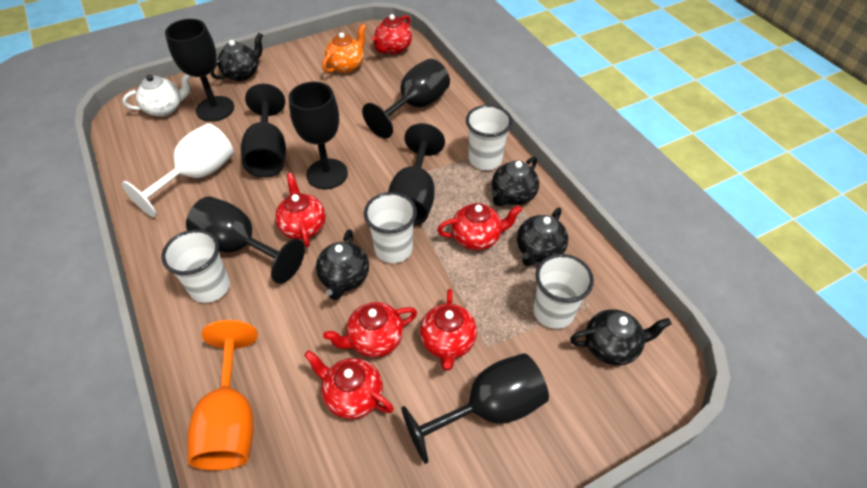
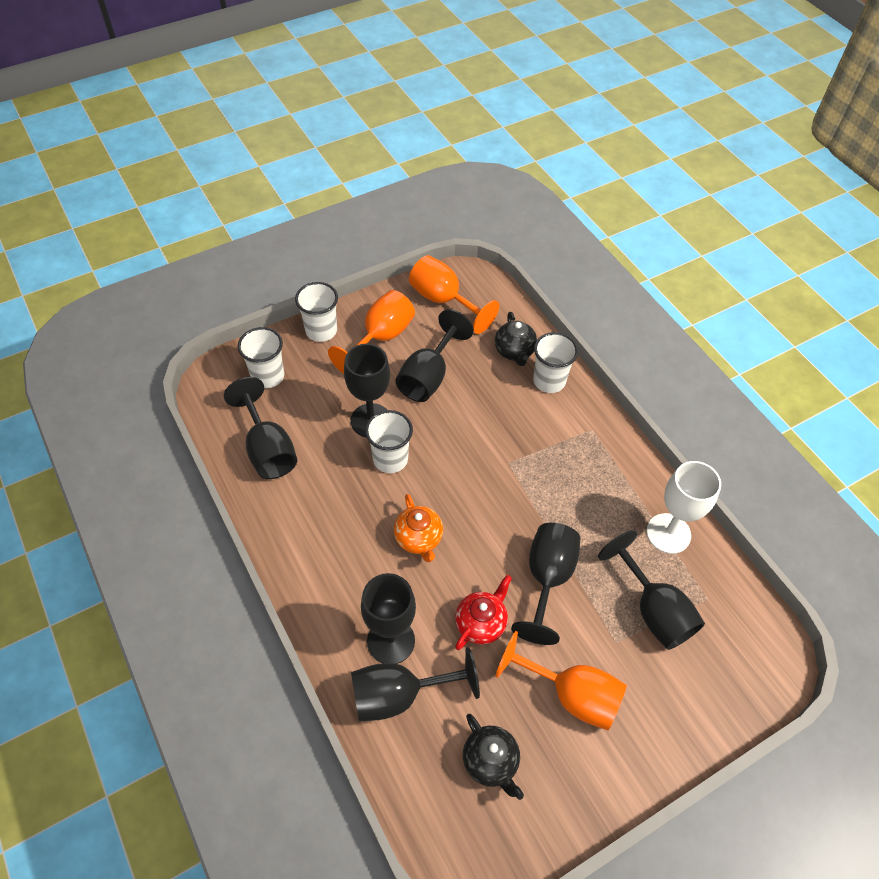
black teapot: 5 -> 2
orange goblet: 1 -> 3
red teapot: 6 -> 1
white teapot: 1 -> 0

